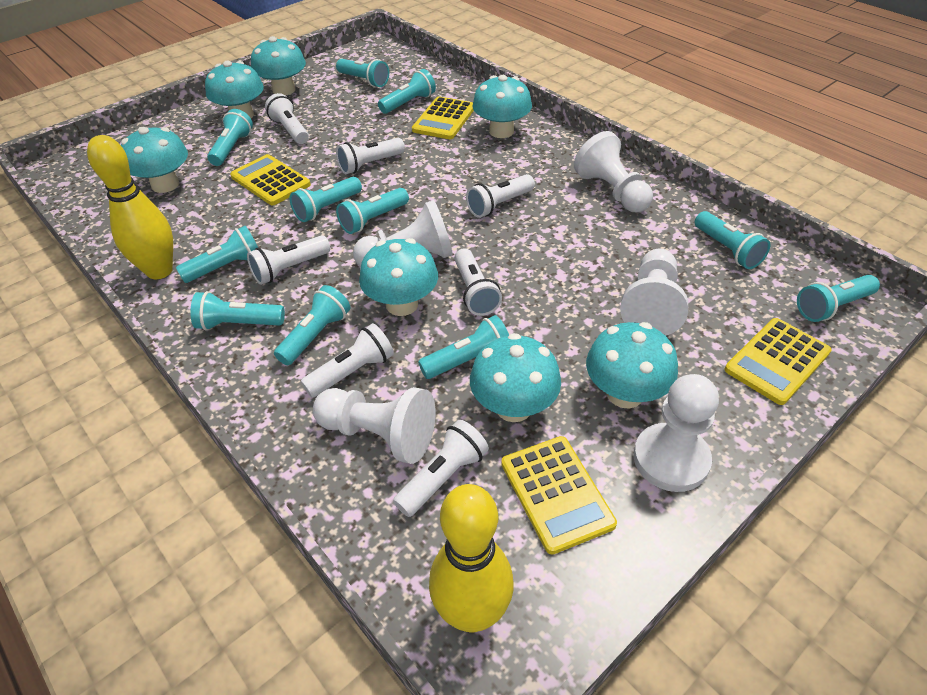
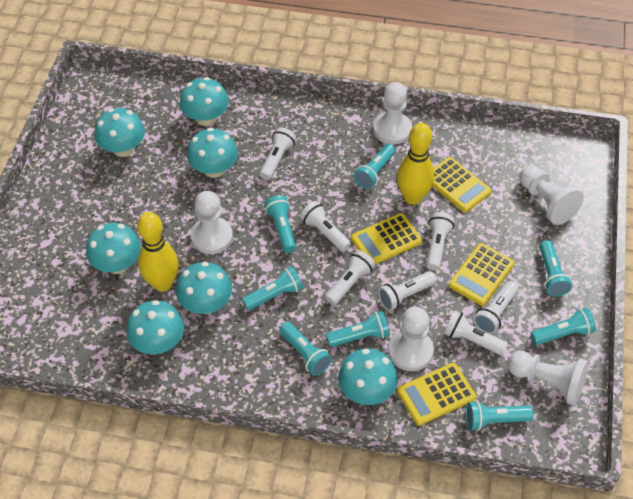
turquoise flashlight: 11 -> 8

